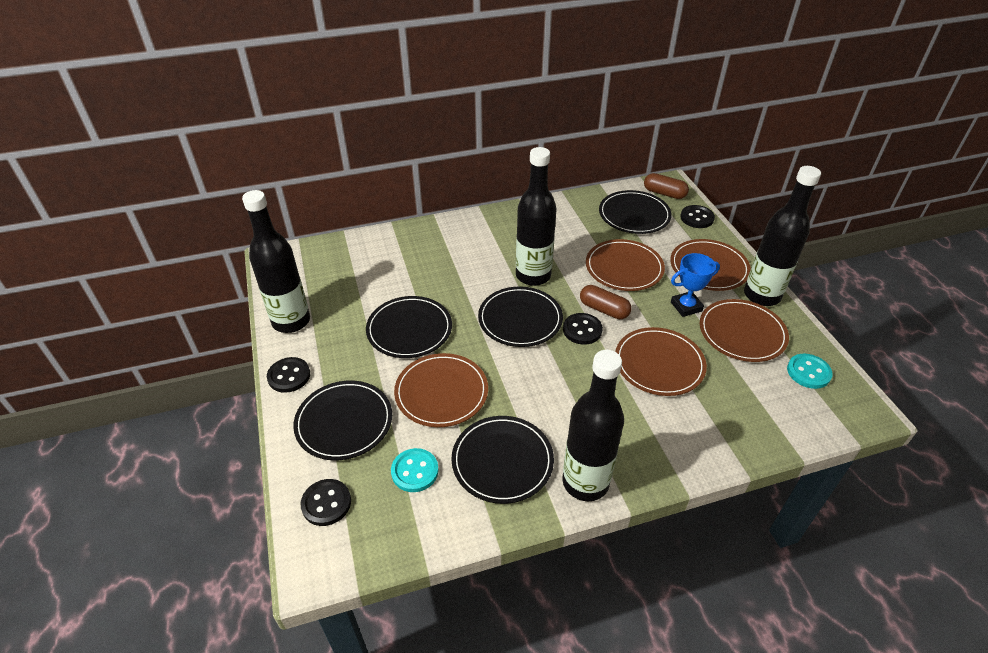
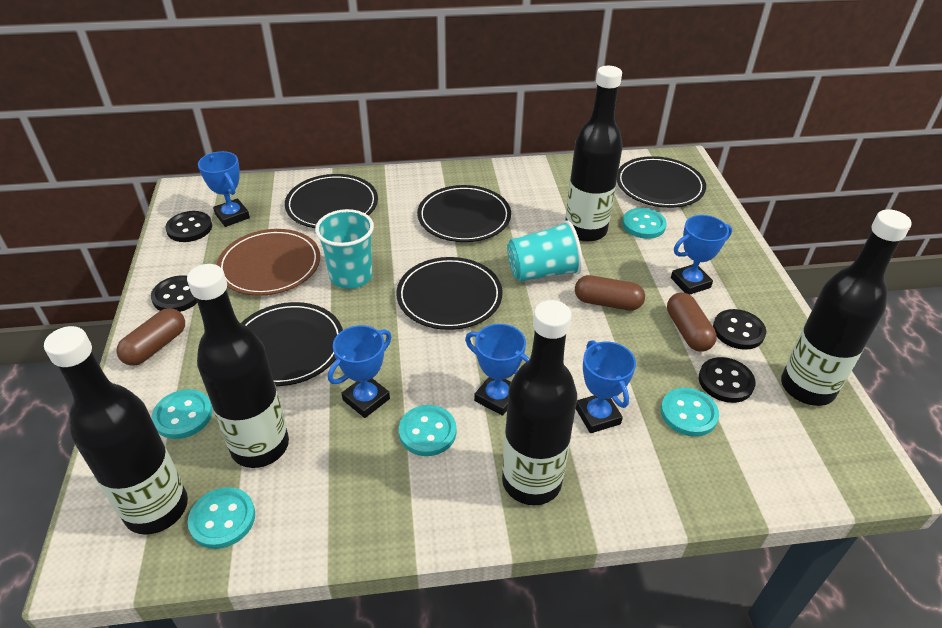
black bottle: 4 -> 5
blue trophy: 1 -> 5
brown capsule: 2 -> 3
brown plate: 5 -> 1
turquoise button: 2 -> 5
turquoise cup: 0 -> 2

